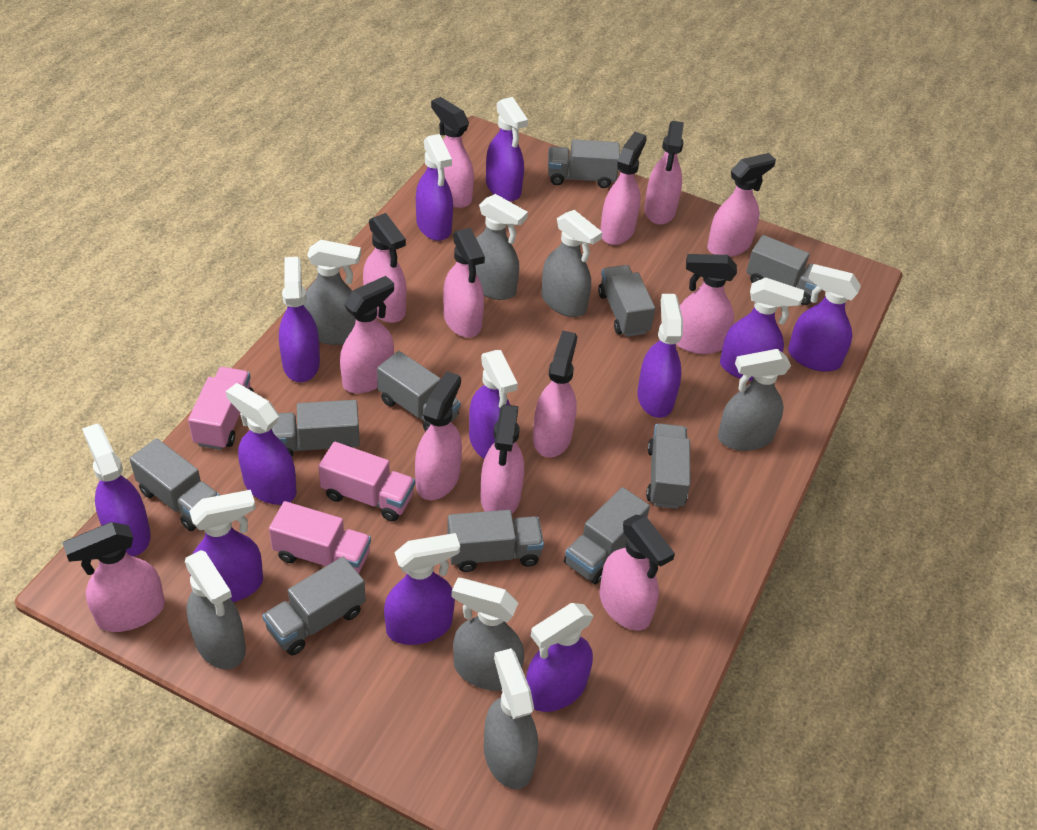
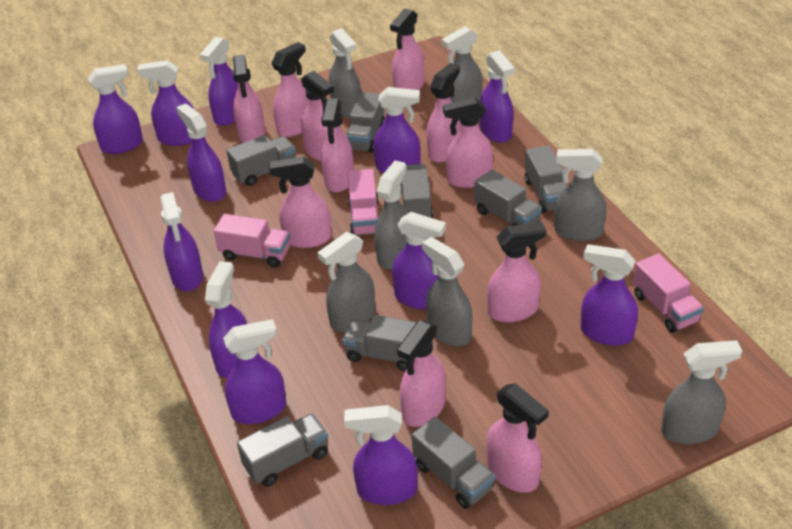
grey truck: 10 -> 8
pink spray bottle: 13 -> 11

